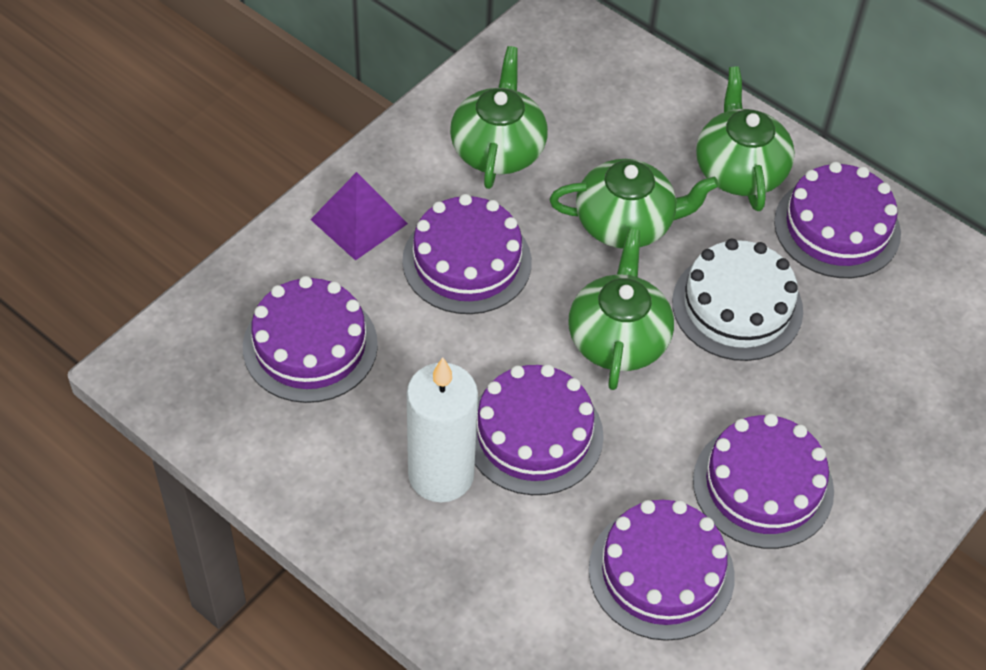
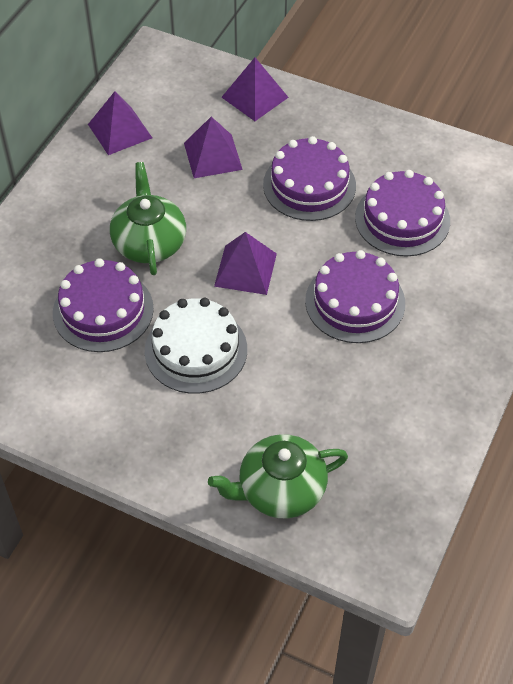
green teapot: 4 -> 2
purple cake: 6 -> 4
purple pyramid: 1 -> 4
white candle: 1 -> 0

